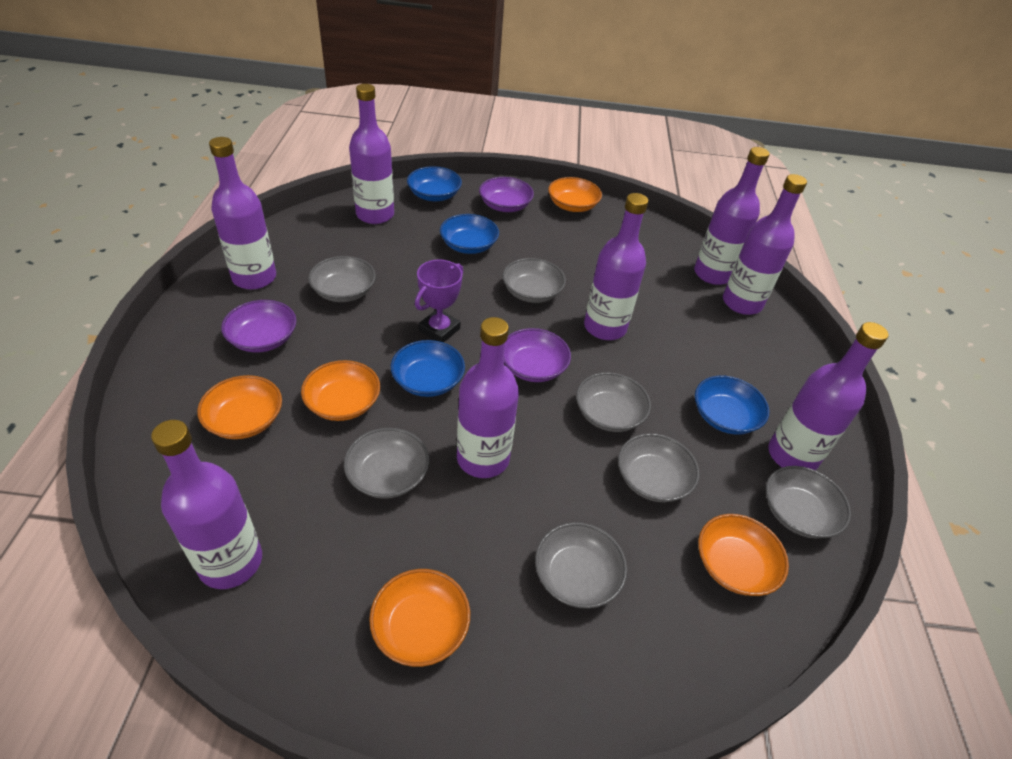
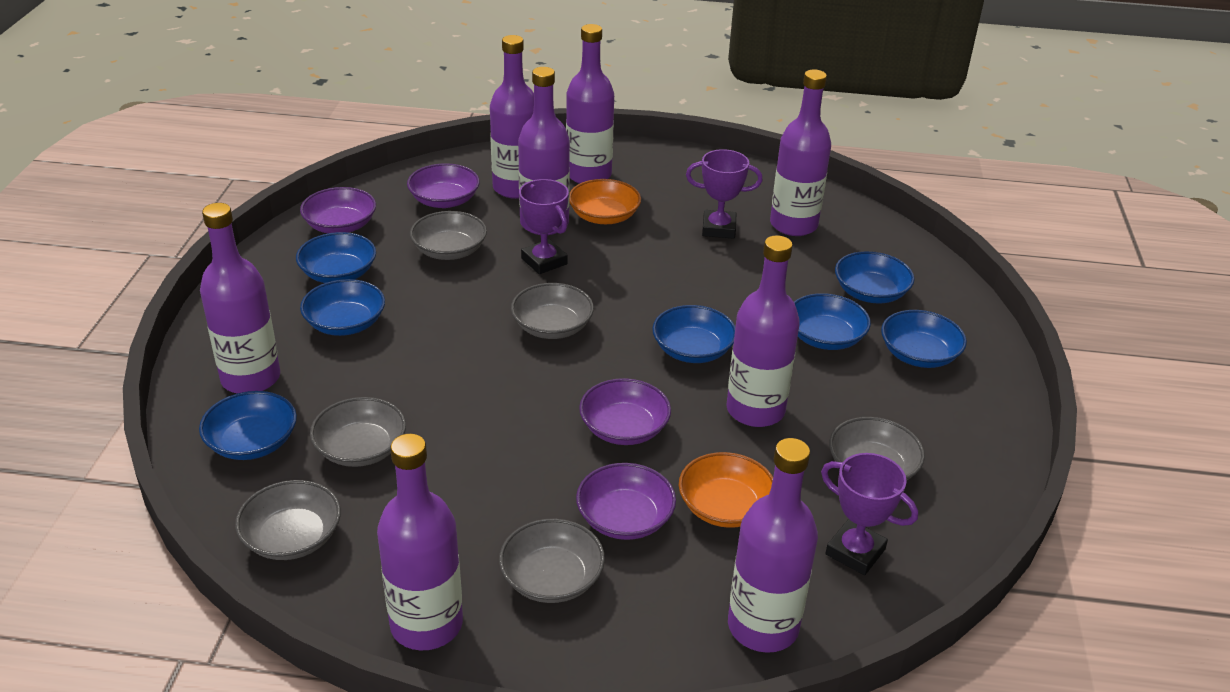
blue bowl: 4 -> 7
grey bowl: 7 -> 6
orange bowl: 5 -> 2
purple bowl: 3 -> 4
purple trophy: 1 -> 3

